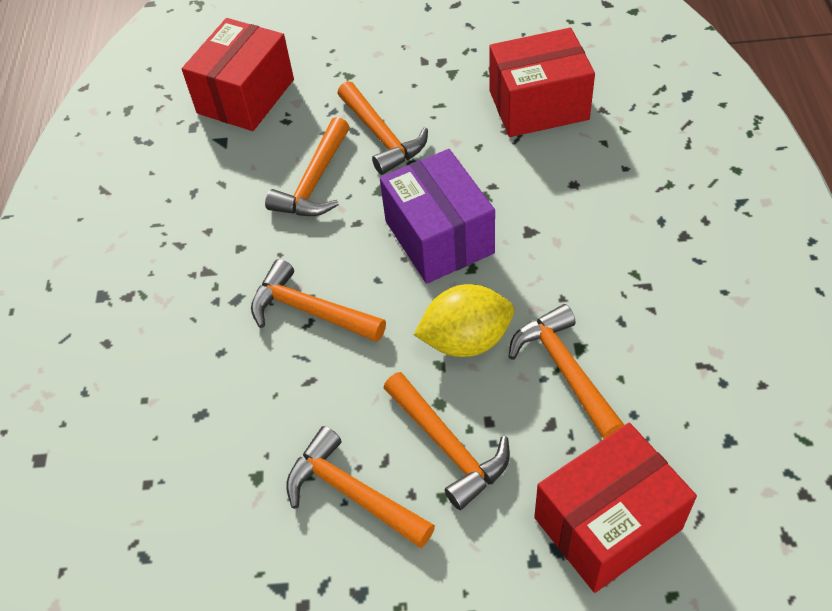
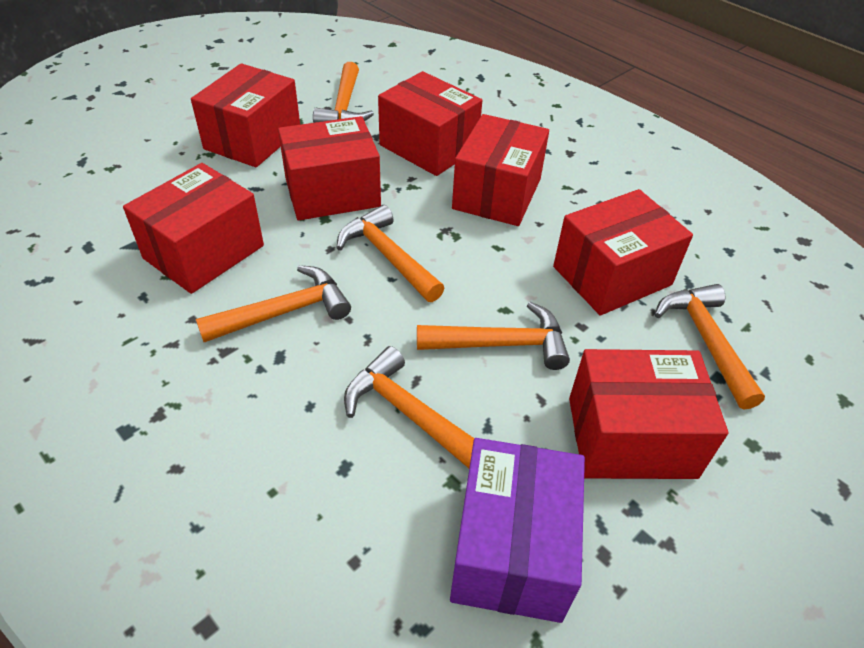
red box: 3 -> 7
yellow lemon: 1 -> 0

